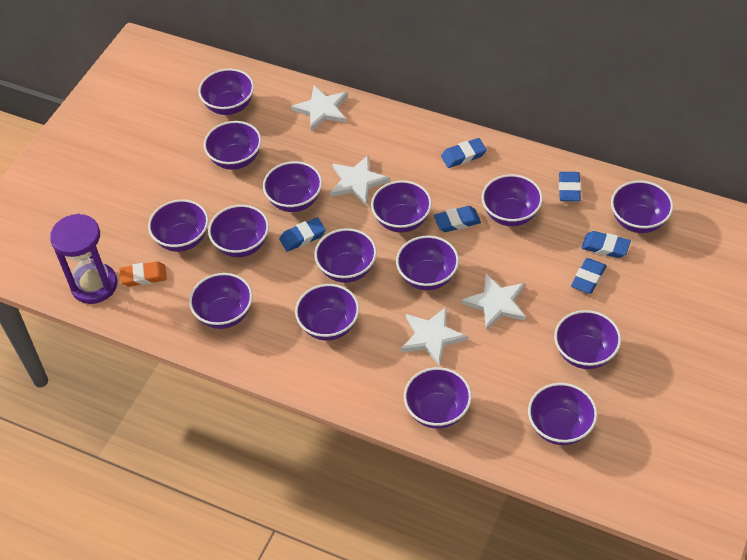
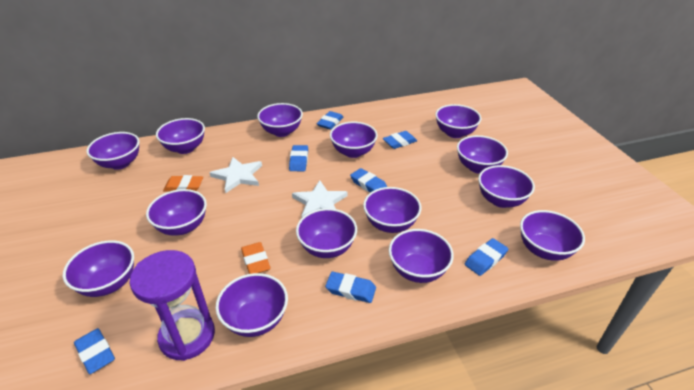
blue eraser: 6 -> 7
orange eraser: 1 -> 2
purple bowl: 15 -> 14
white star: 4 -> 2

